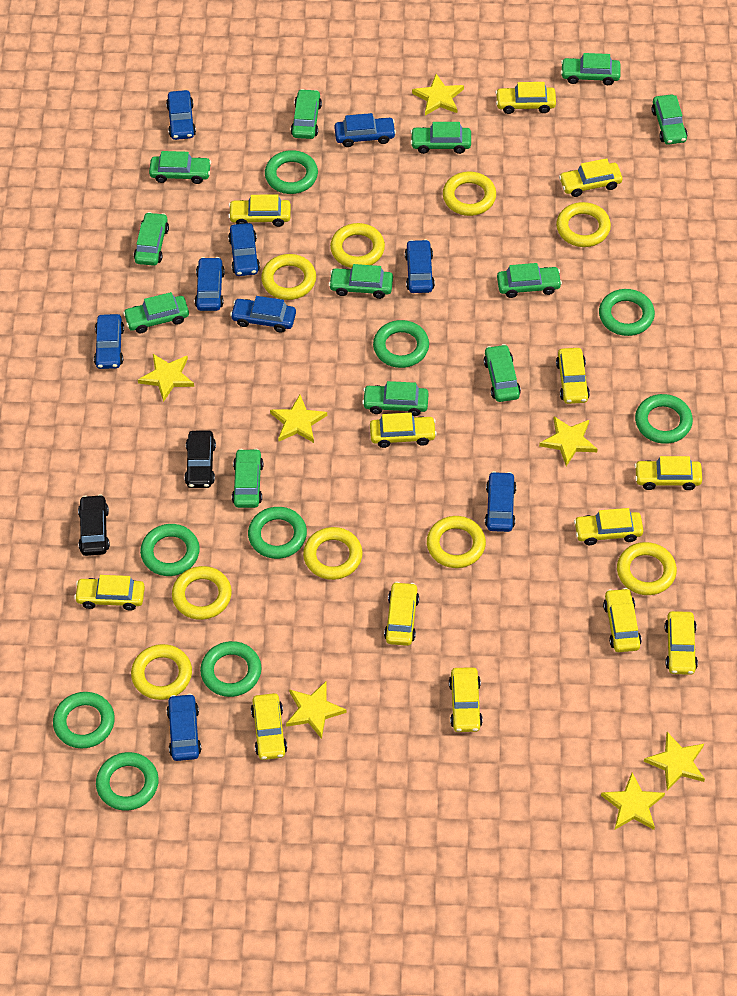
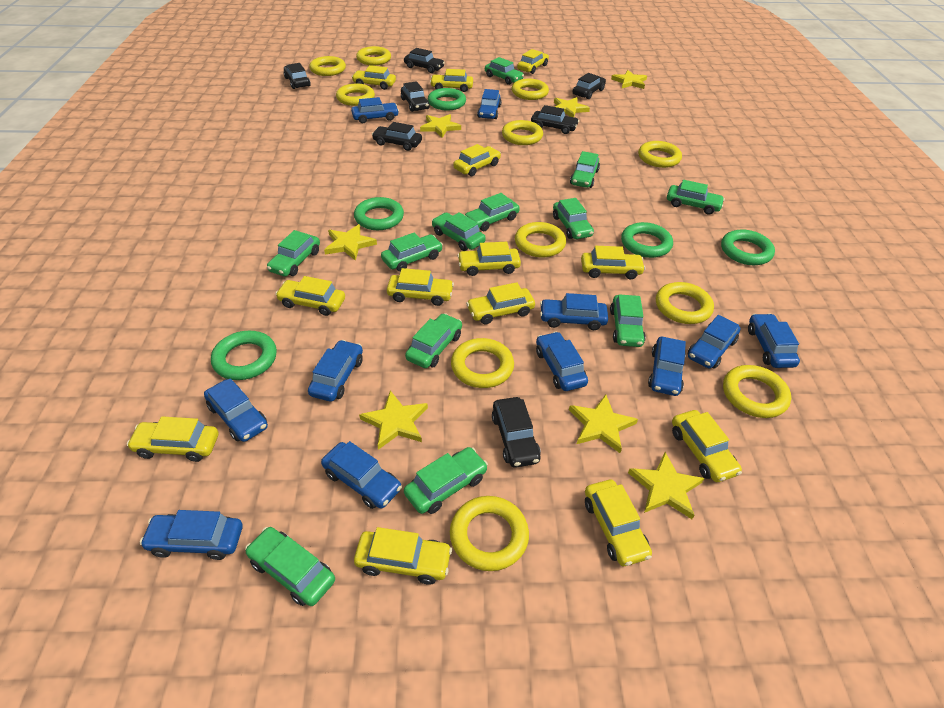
black car: 2 -> 7
blue car: 9 -> 11
green ring: 9 -> 5
yellow ring: 9 -> 11

